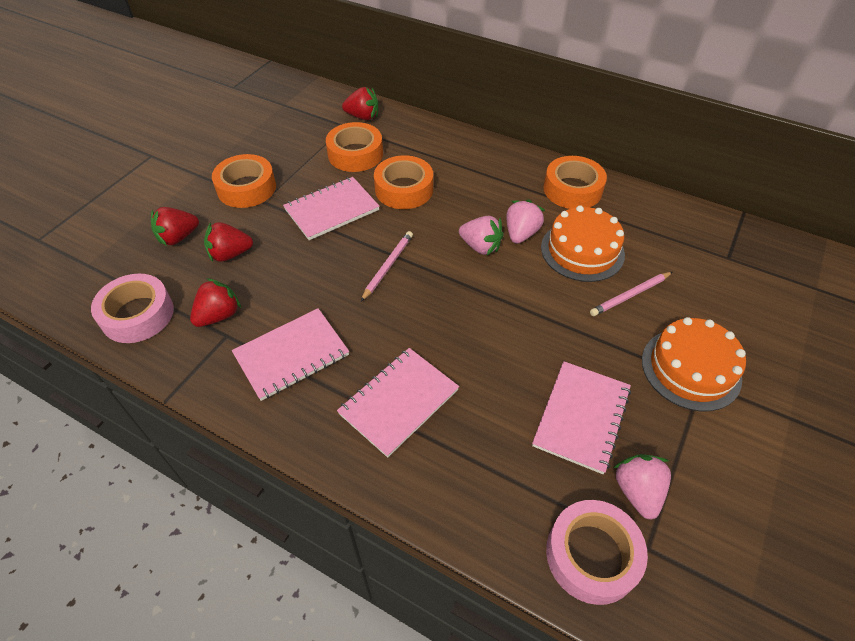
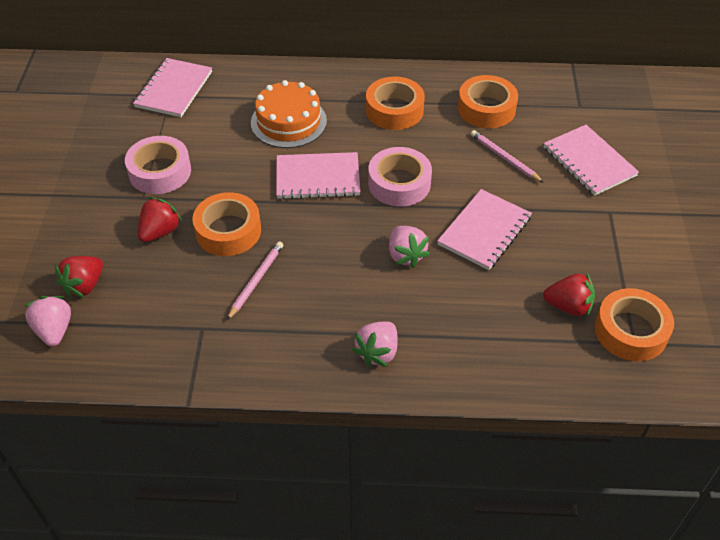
orange cake: 2 -> 1
red strawberry: 4 -> 3

